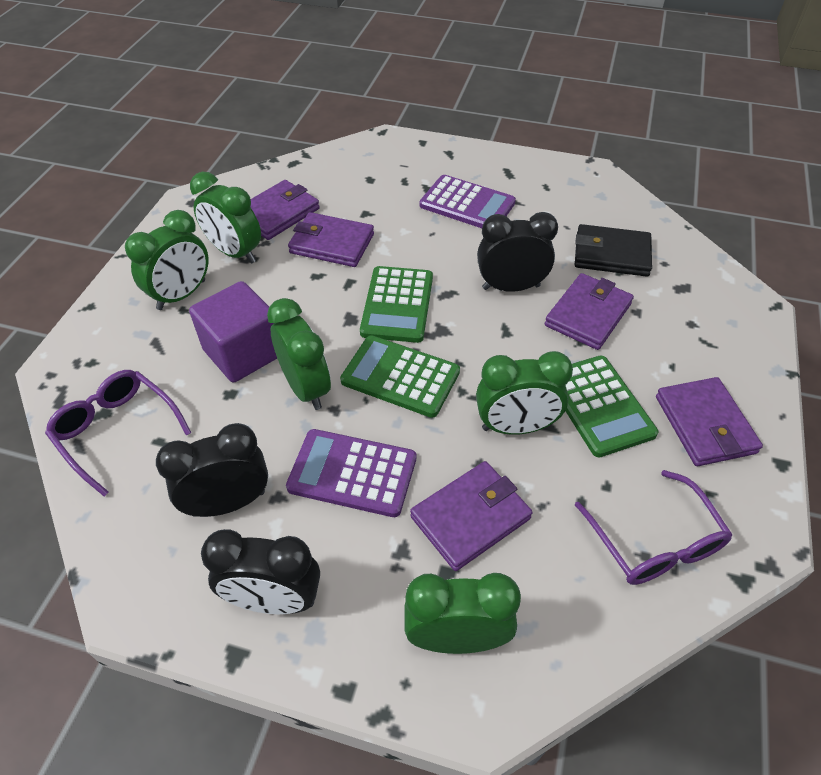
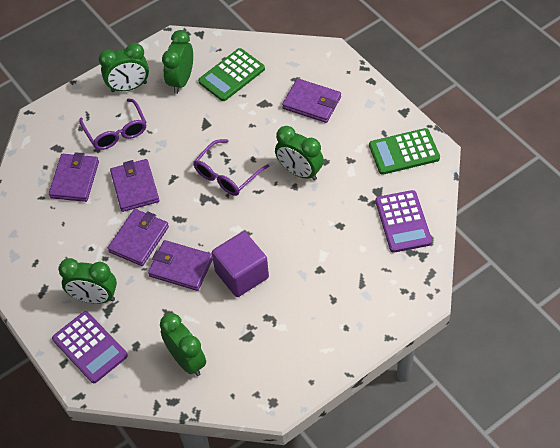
black clock: 3 -> 0
black wallet: 1 -> 0
green calculator: 3 -> 2

